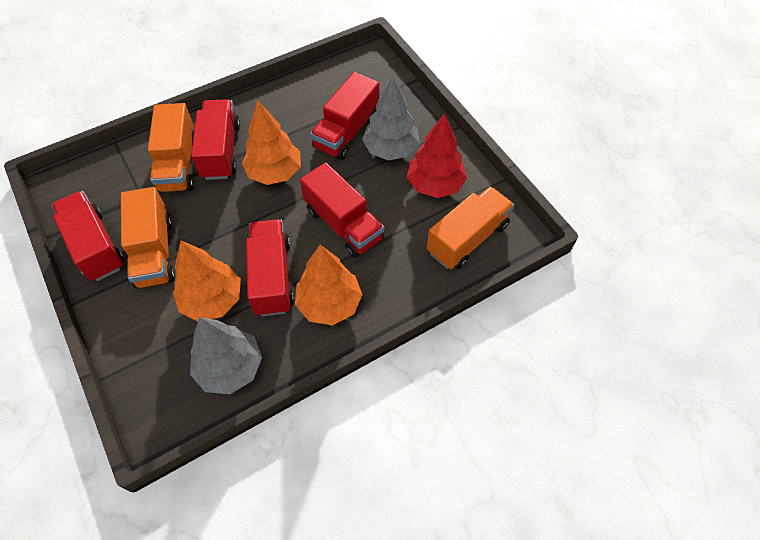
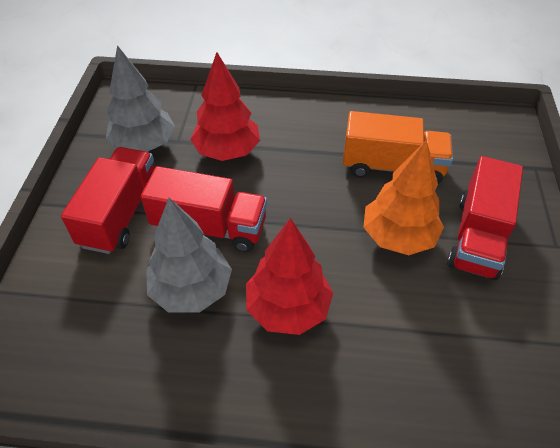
orange tree: 3 -> 1
orange truck: 3 -> 1
red tree: 1 -> 2
red truck: 5 -> 3

